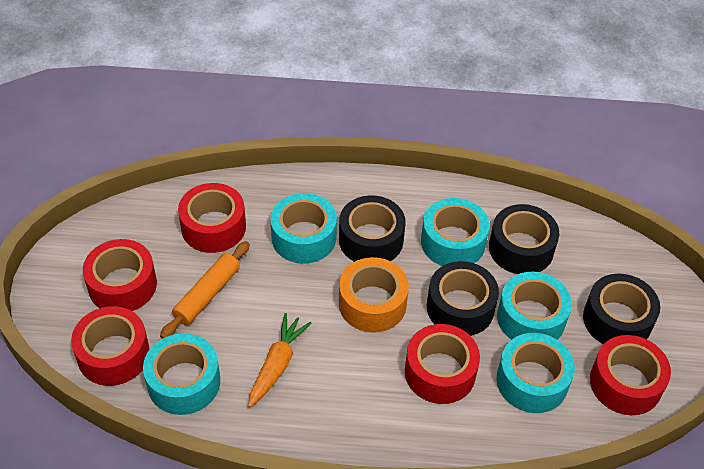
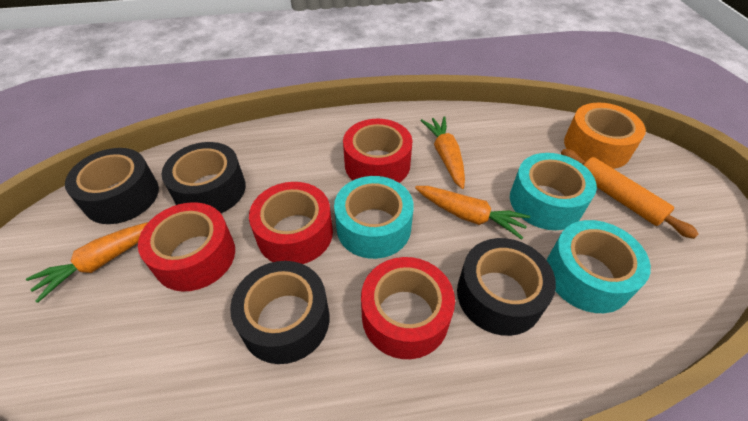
orange carrot: 1 -> 3
red tape: 5 -> 4
turquoise tape: 5 -> 3

